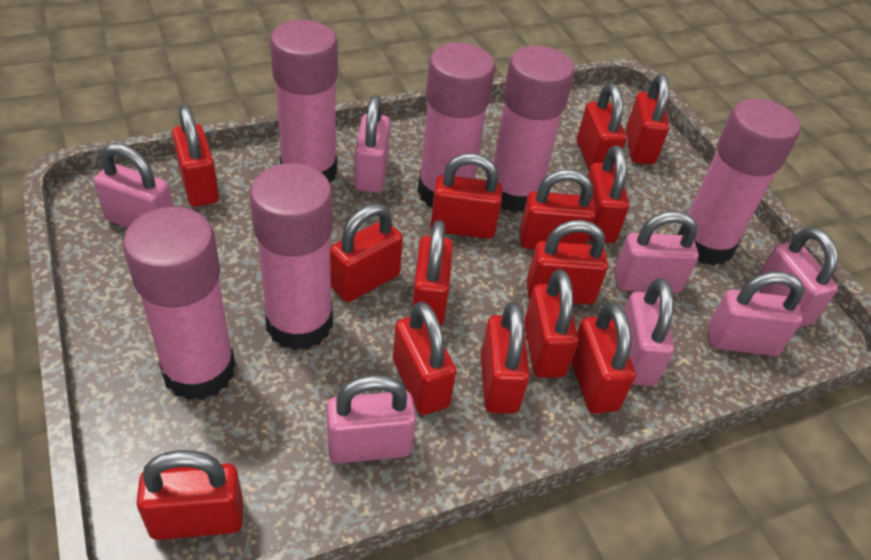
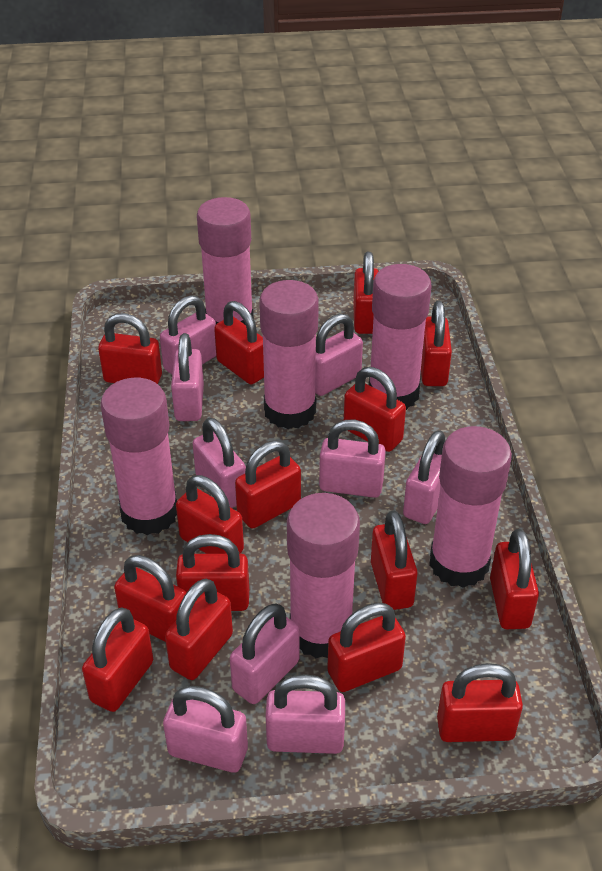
pink padlock: 7 -> 9
red padlock: 14 -> 15

